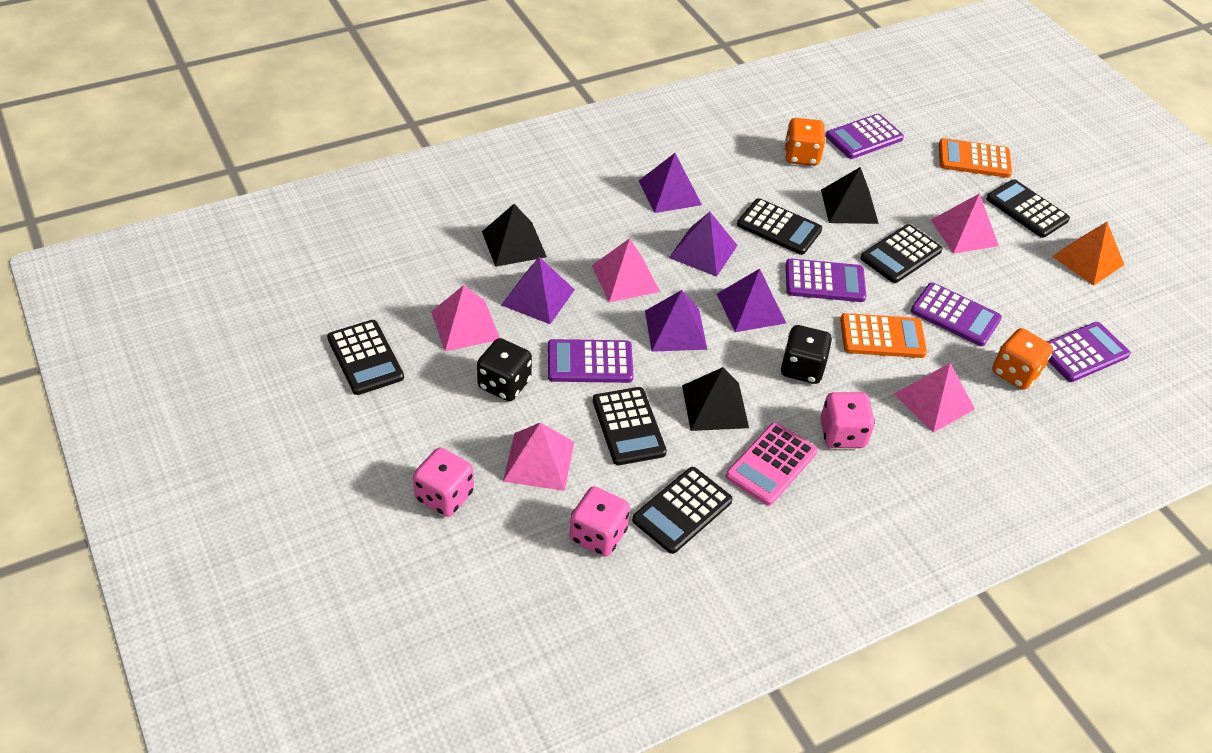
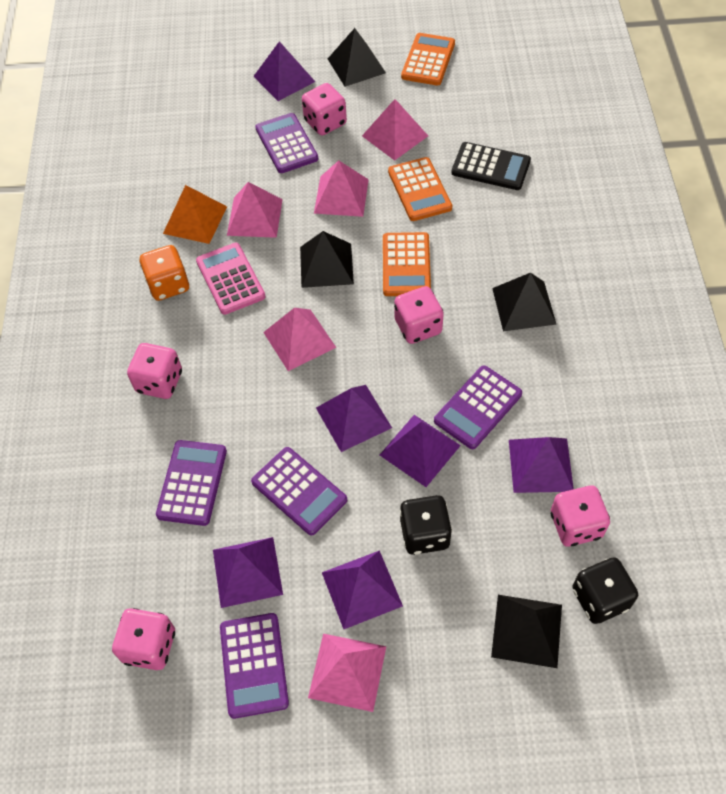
black calculator: 6 -> 1
black pyramid: 3 -> 4
orange calculator: 2 -> 3
orange dice: 2 -> 1
pink dice: 3 -> 5
purple pyramid: 5 -> 6

